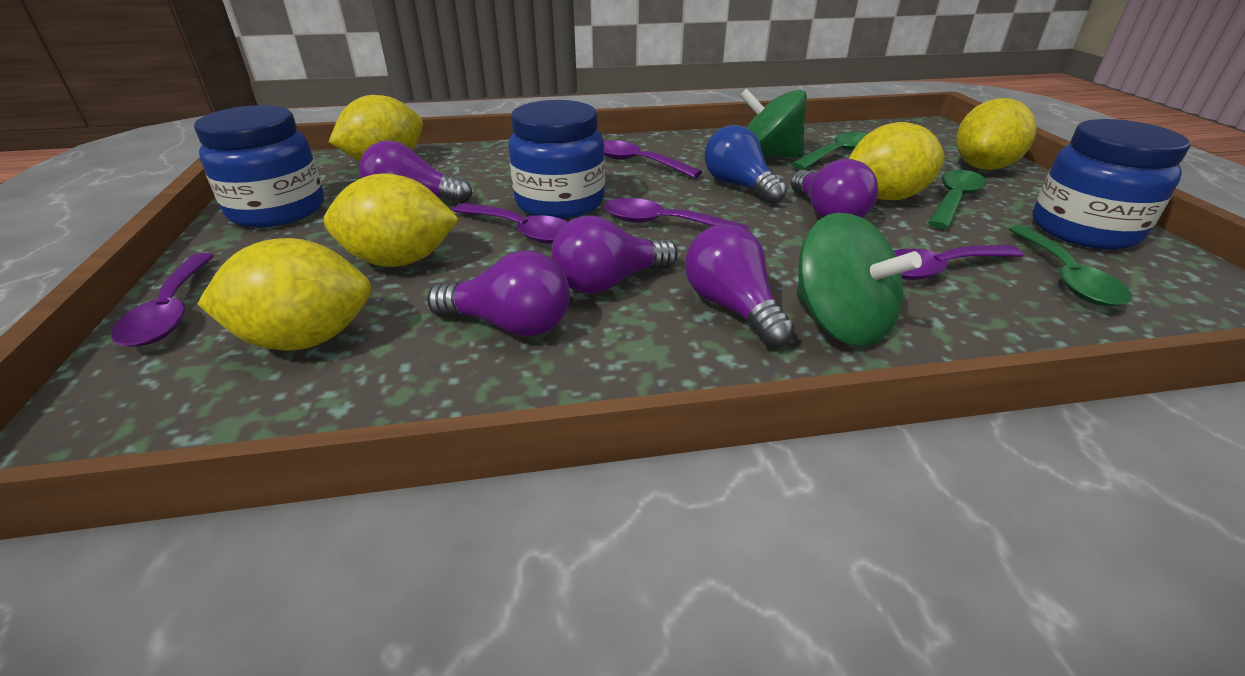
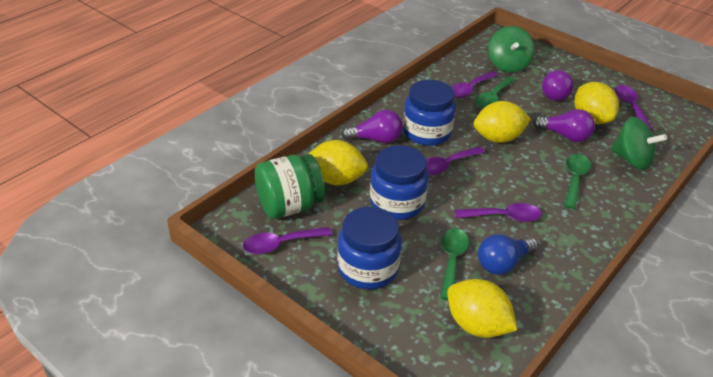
green jar: 0 -> 1
purple light bulb: 5 -> 3
yellow lemon: 5 -> 4

